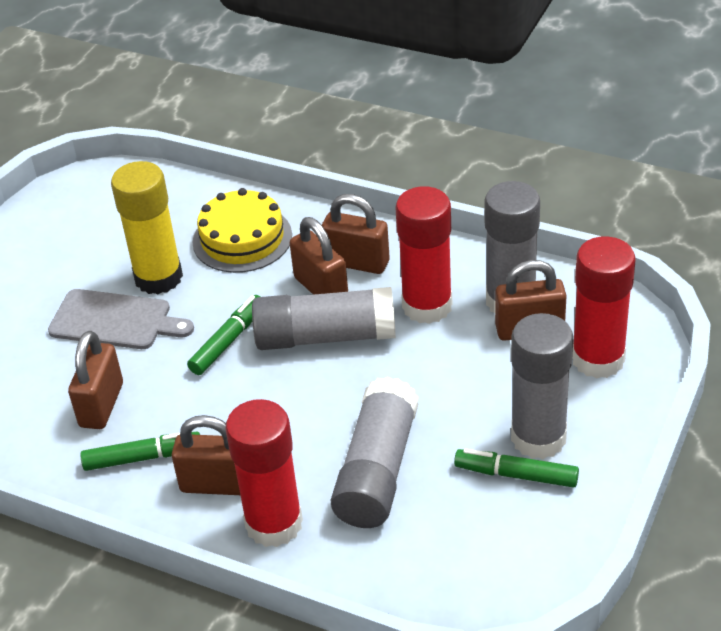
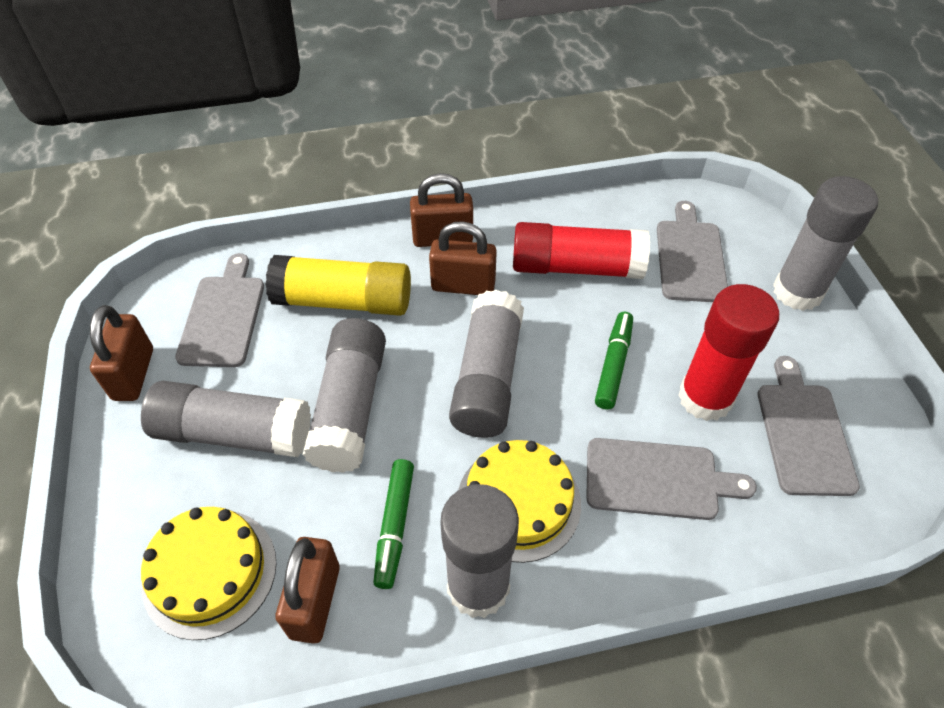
brown padlock: 5 -> 4
green marker: 3 -> 2
grey cutting board: 1 -> 4
grey glue stick: 4 -> 5
red glue stick: 3 -> 2
yellow cake: 1 -> 2

